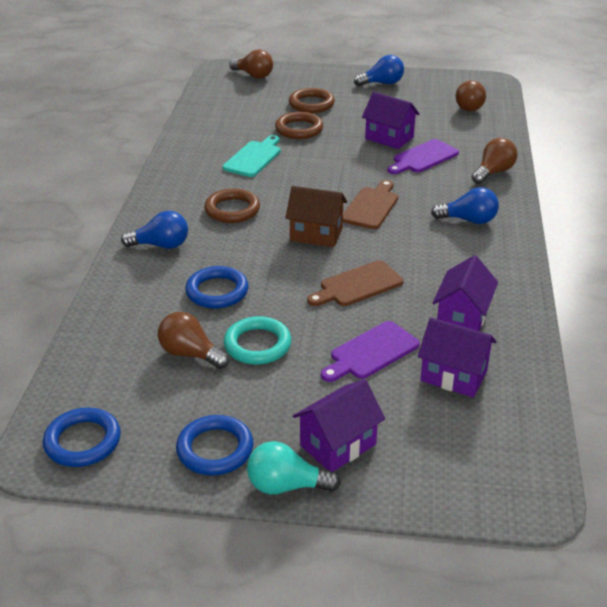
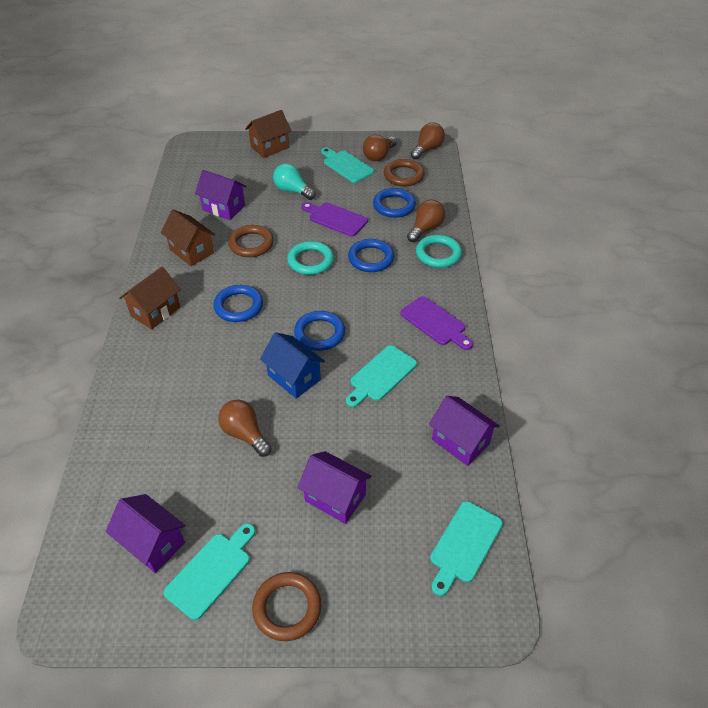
blue house: 0 -> 1
blue light bulb: 3 -> 0
blue ring: 3 -> 4
brown cutting board: 2 -> 0
brown house: 1 -> 3
turquoise cutting board: 1 -> 4
turquoise ring: 1 -> 2

